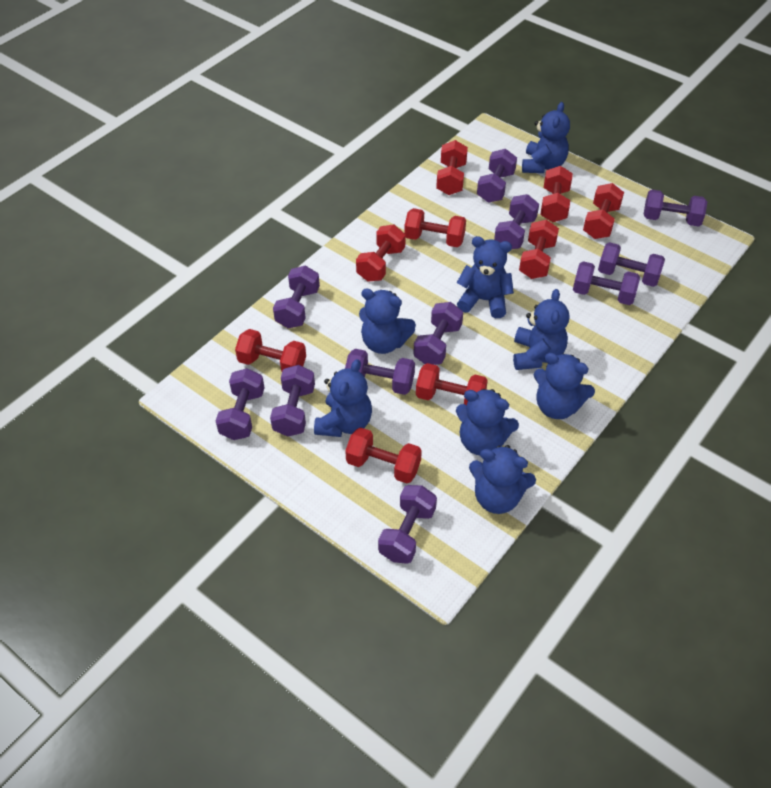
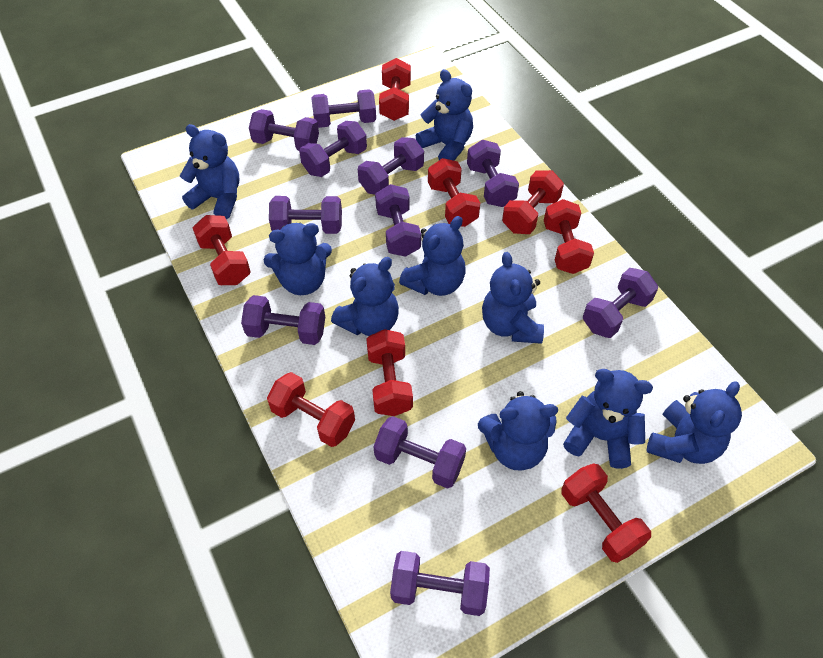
blue teddy bear: 8 -> 9
red dumbbell: 9 -> 8

